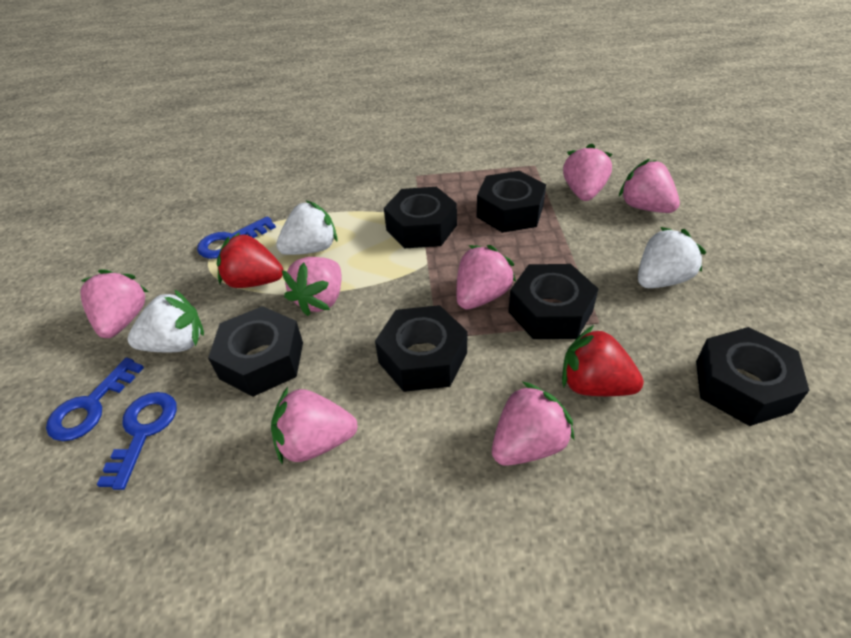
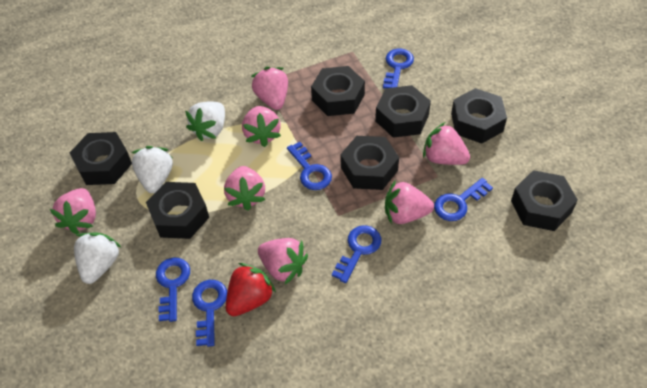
black nut: 6 -> 7
blue key: 3 -> 6
red strawberry: 2 -> 1

